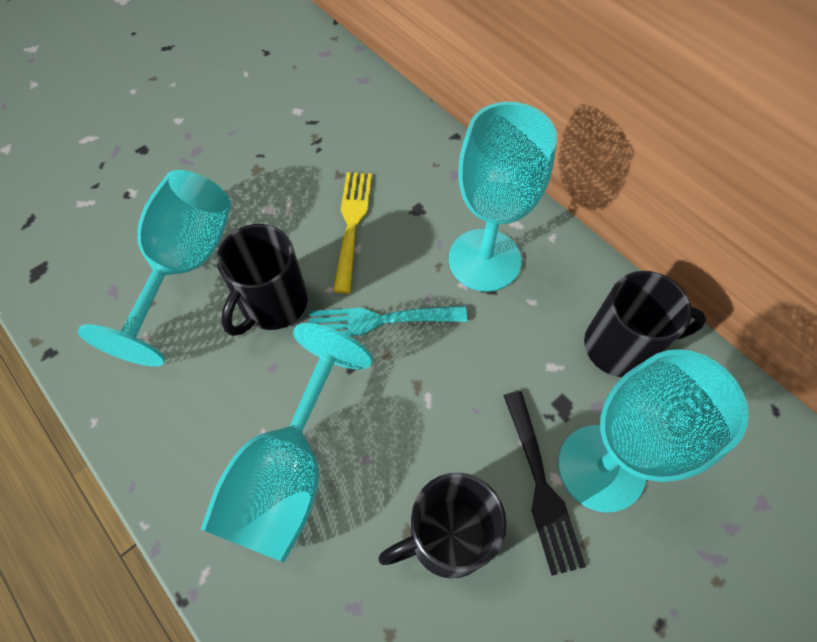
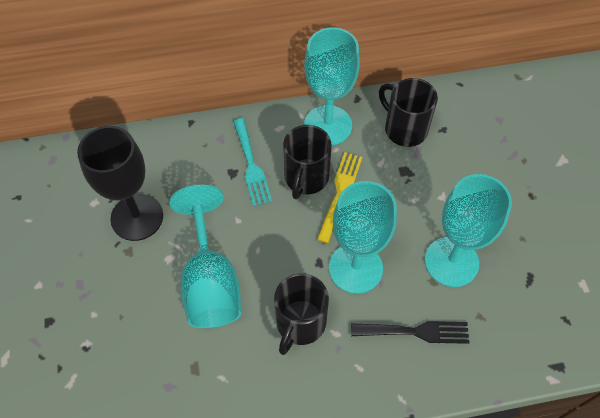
black goblet: 0 -> 1

